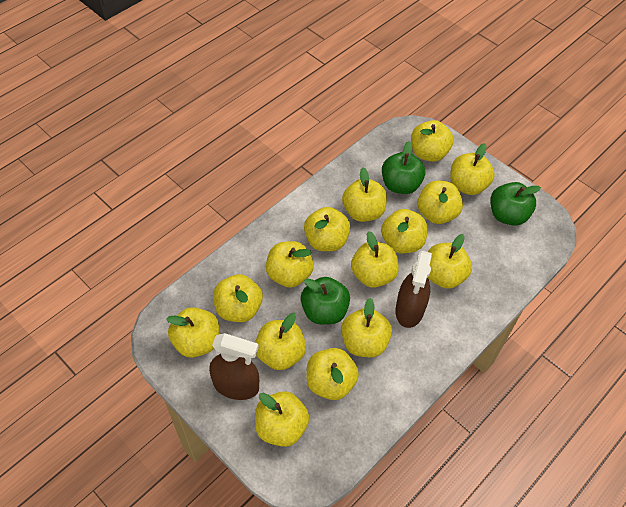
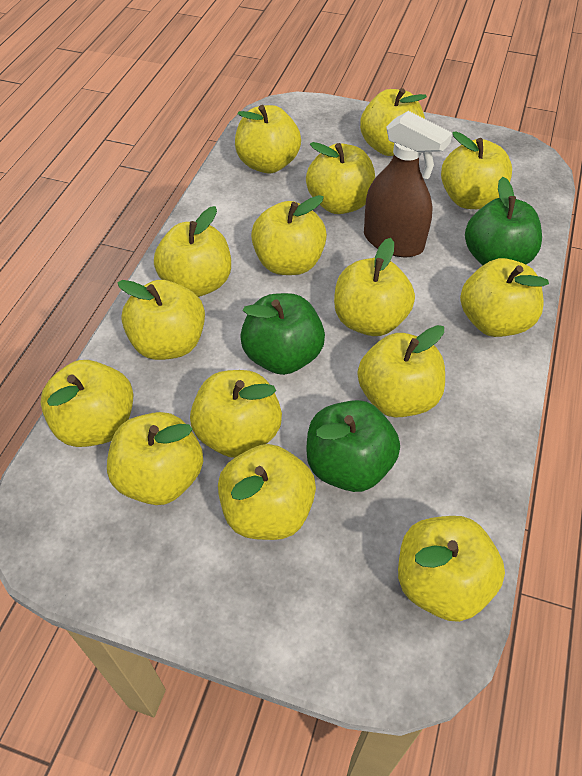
brown spray bottle: 2 -> 1

